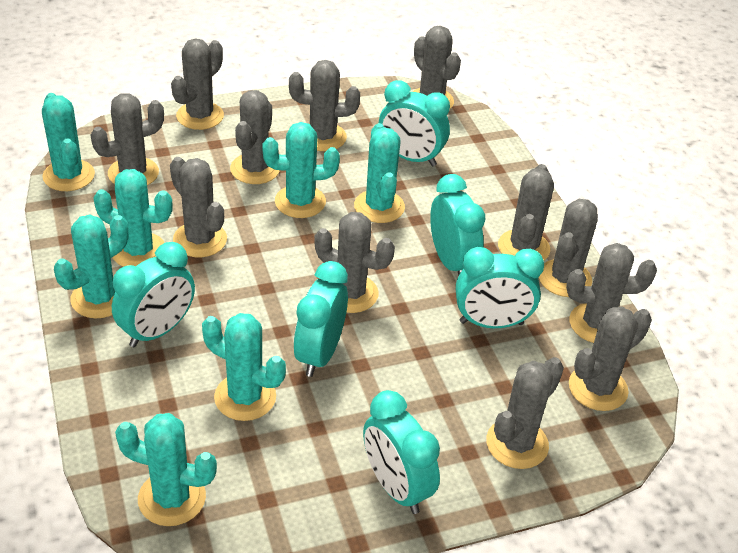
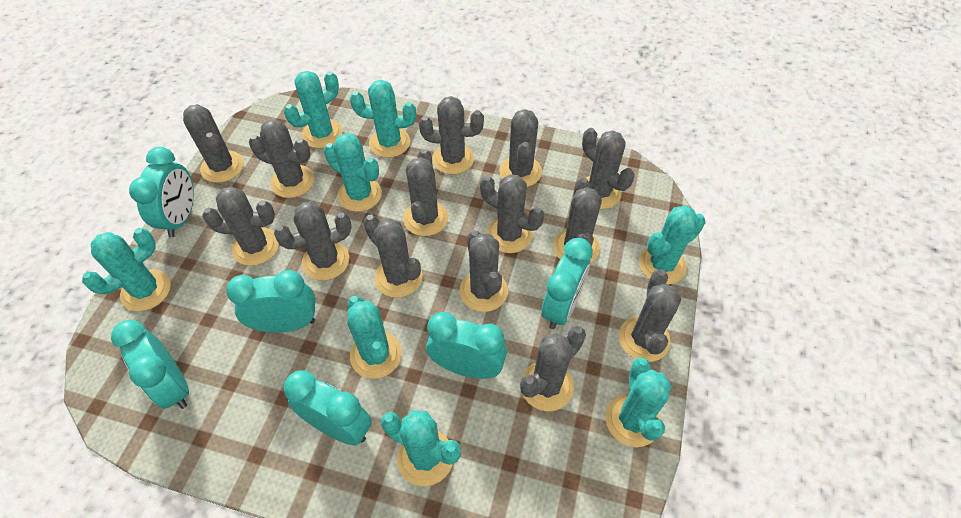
grey cactus: 12 -> 14
turquoise cactus: 7 -> 8

